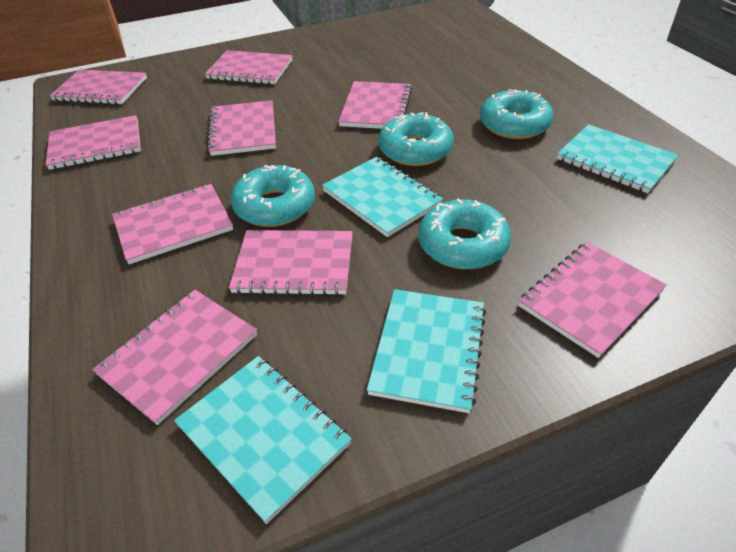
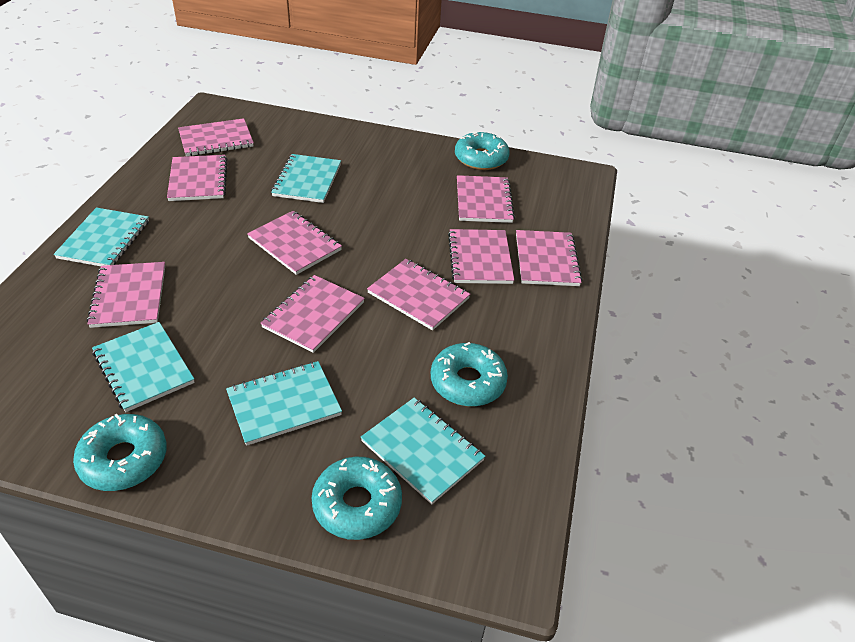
turquoise notebook: 4 -> 5

